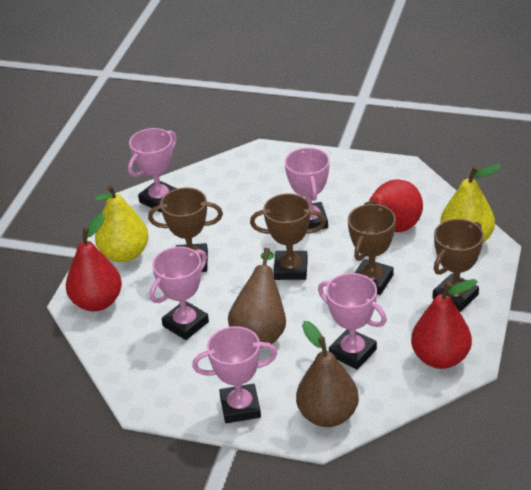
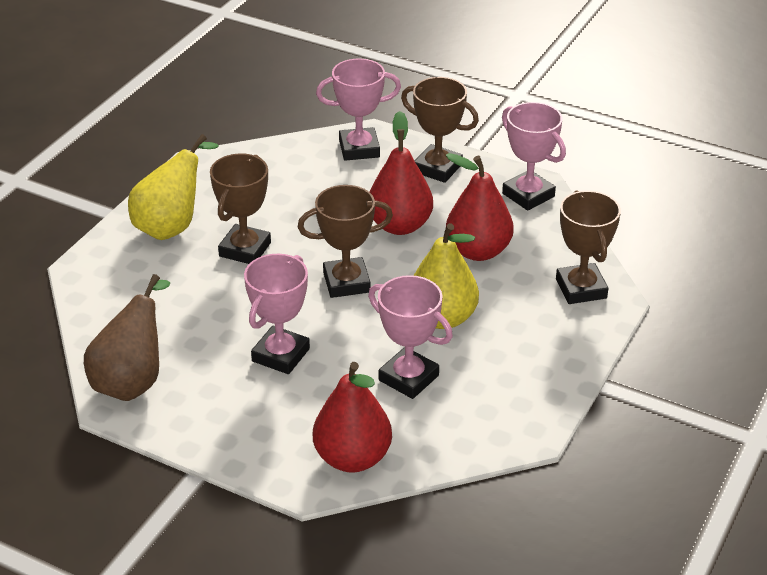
brown pear: 2 -> 1
pink trophy: 5 -> 4

